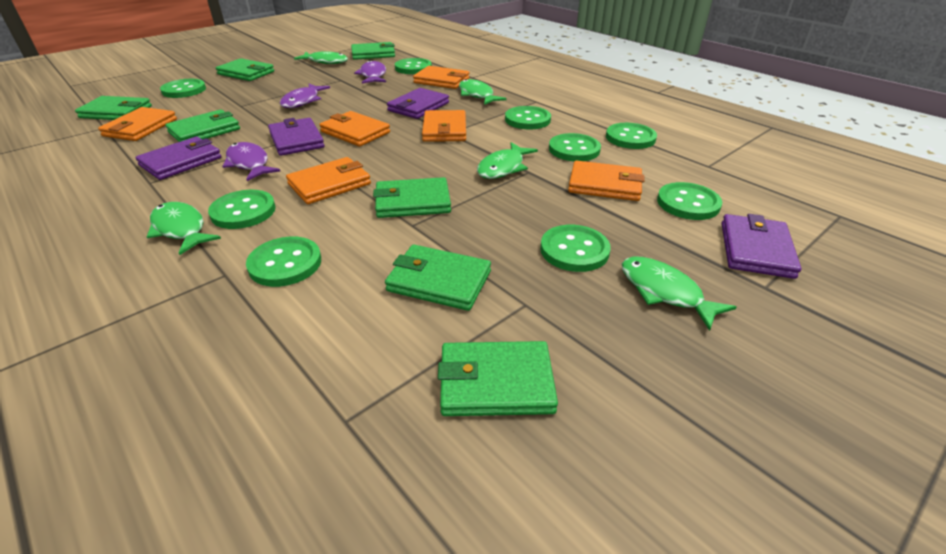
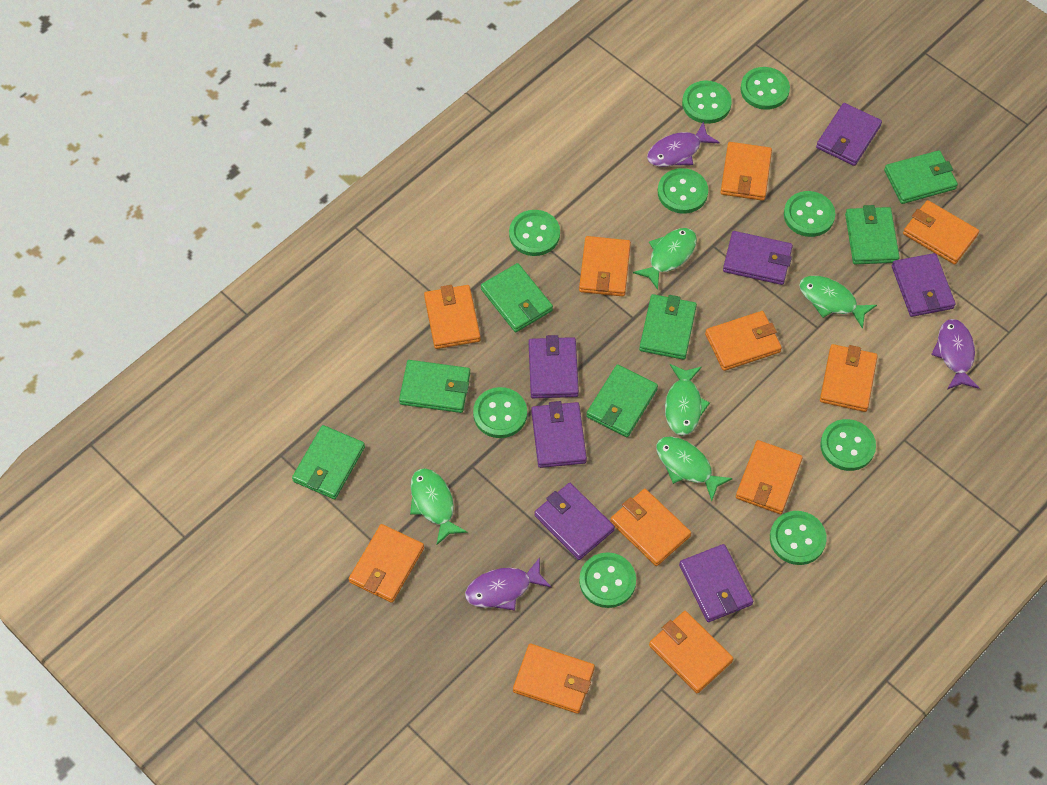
orange wallet: 6 -> 11
purple wallet: 4 -> 7

